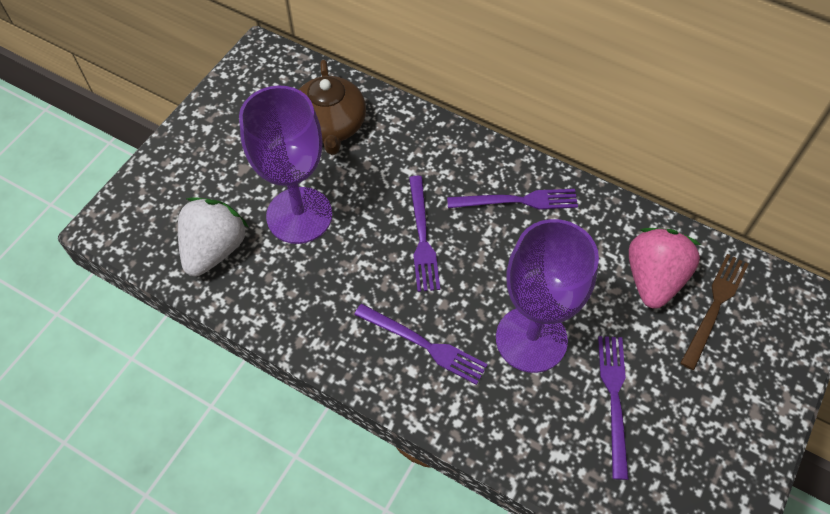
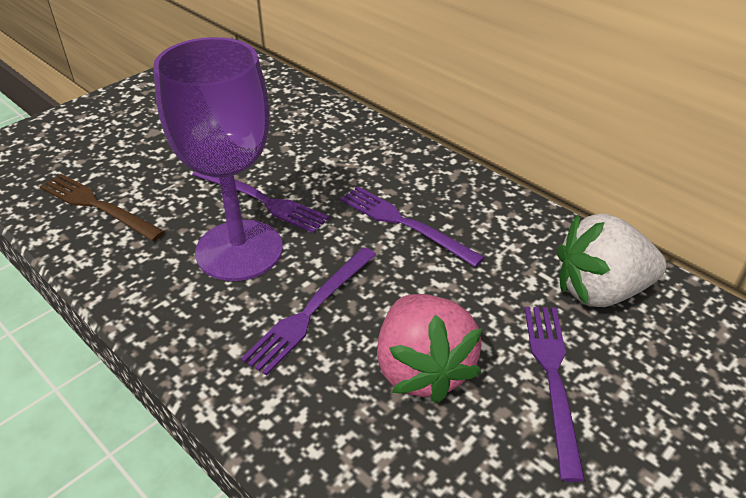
brown teapot: 1 -> 0
purple goblet: 2 -> 1

